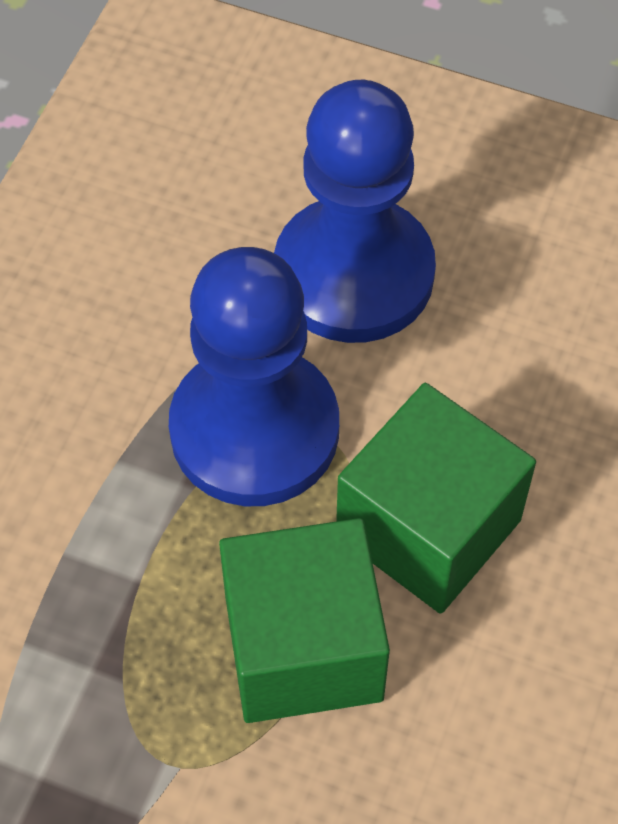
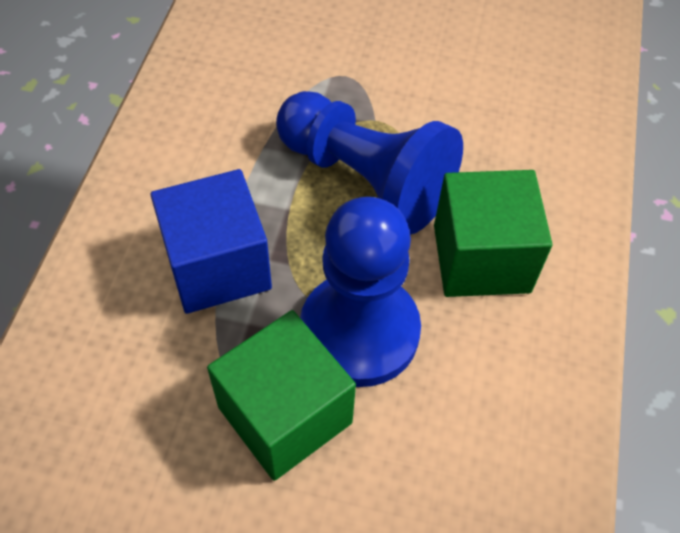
blue cube: 0 -> 1

